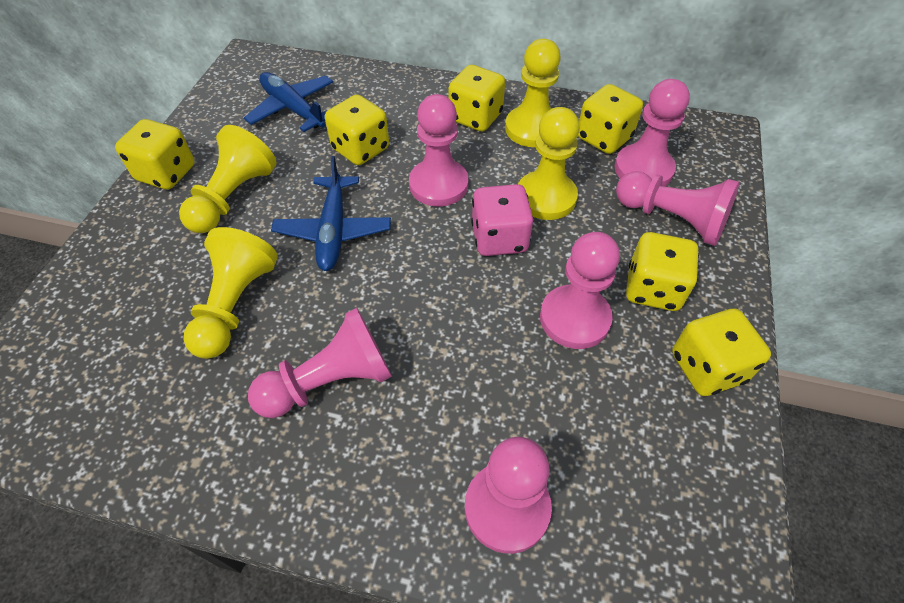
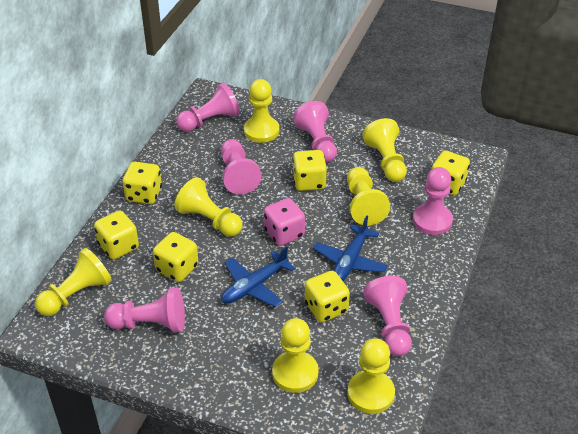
yellow pawn: 4 -> 7

